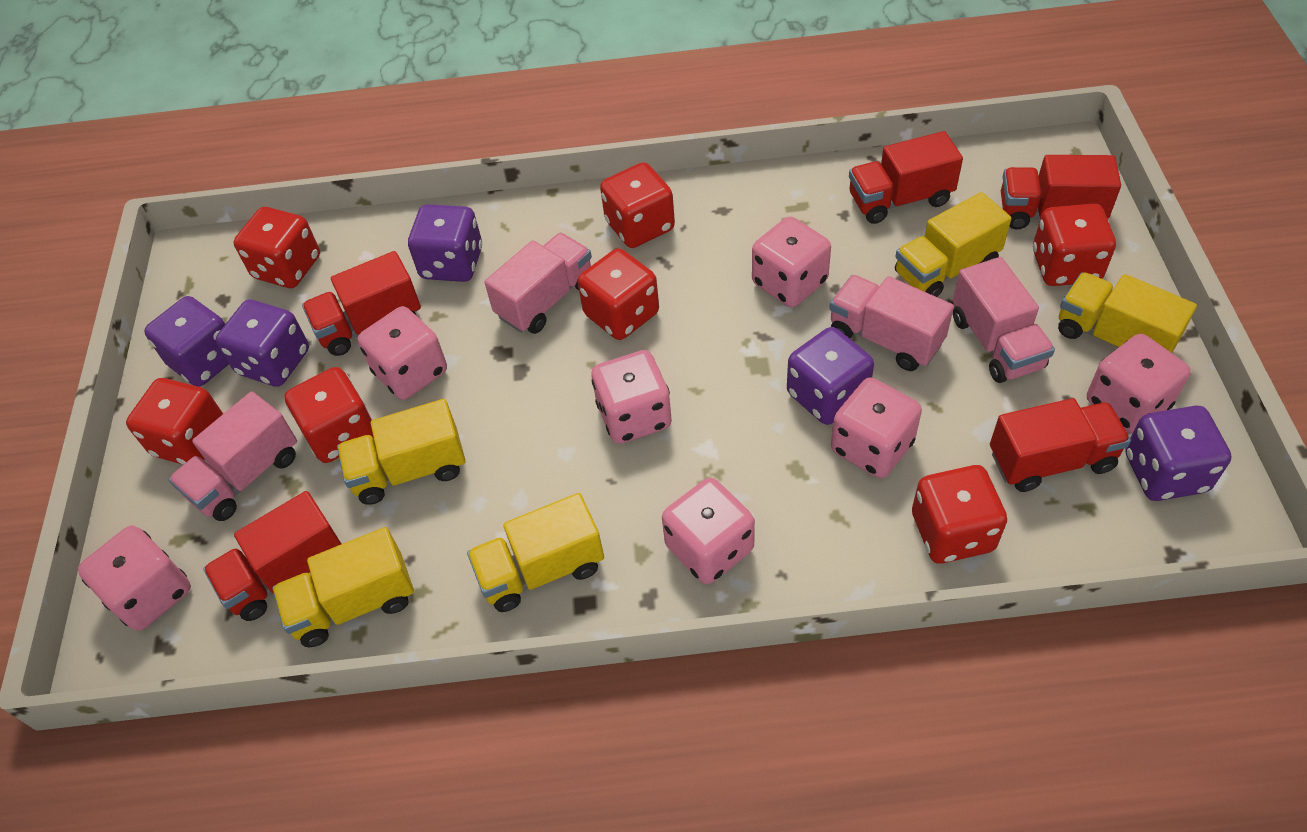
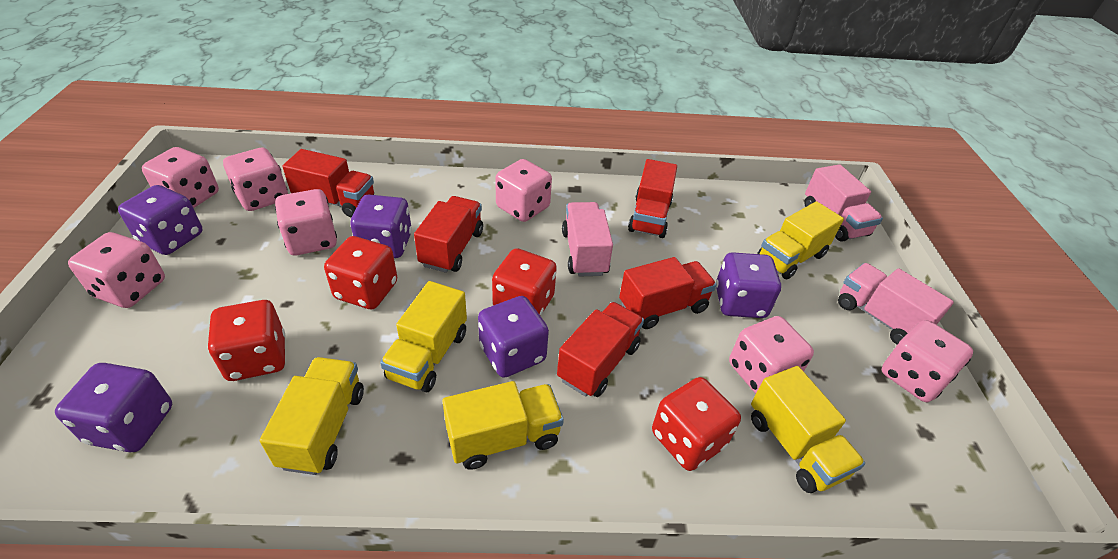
pink truck: 4 -> 3
red dice: 7 -> 4

